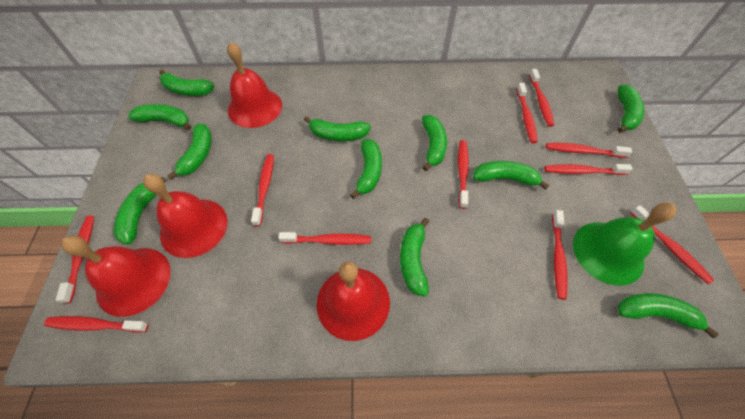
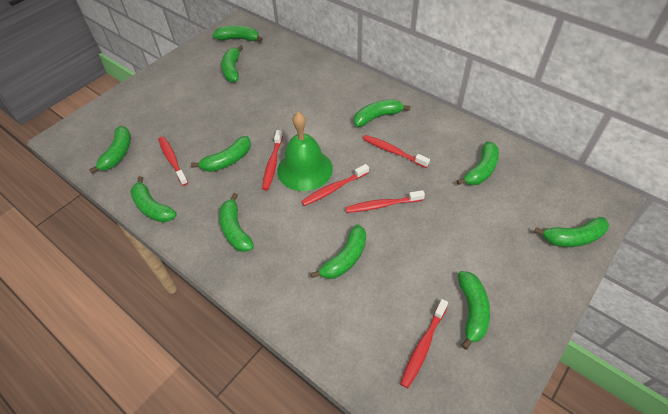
red bell: 4 -> 0
red toothbrush: 11 -> 6

